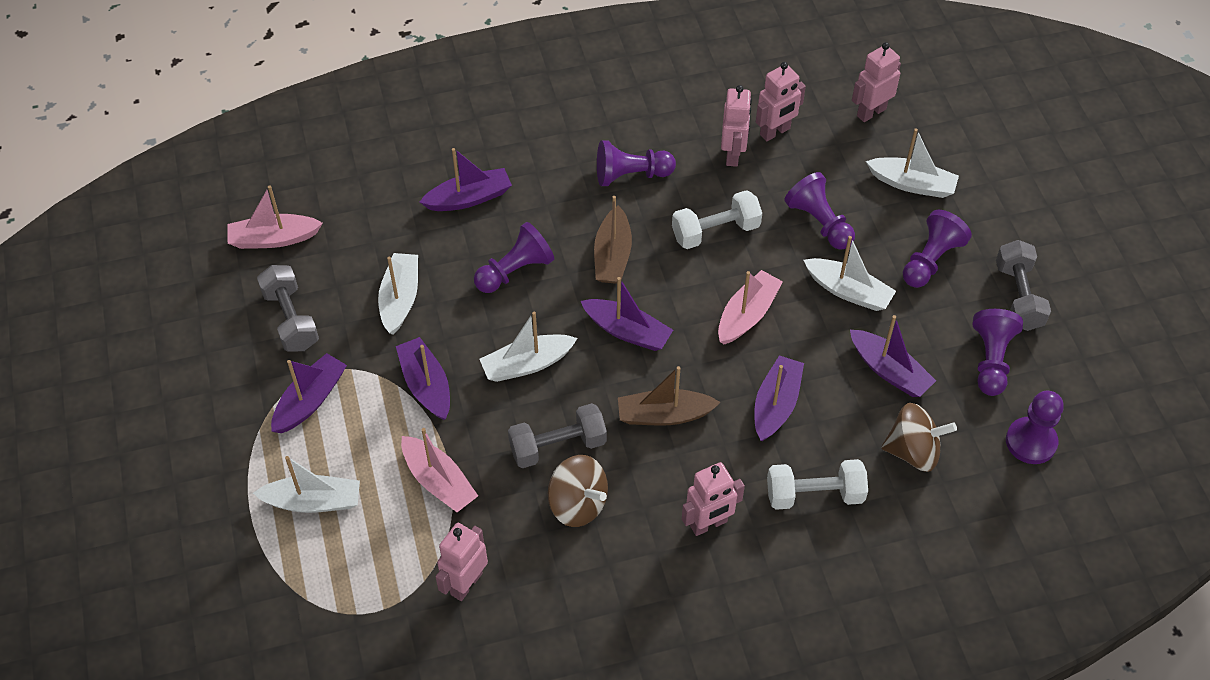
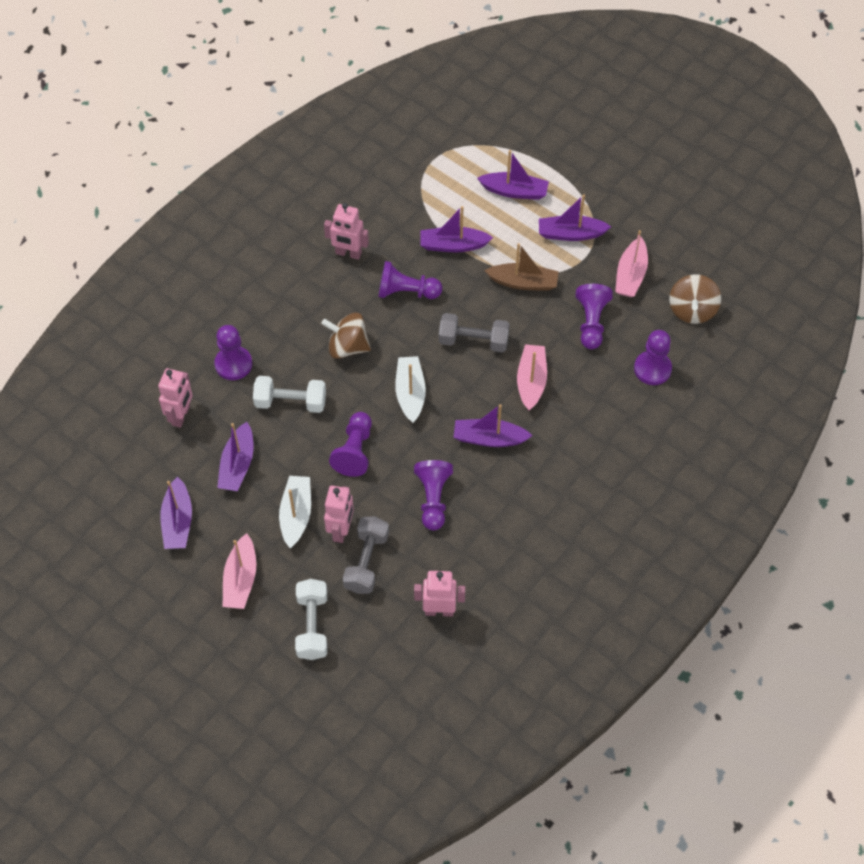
brown boat: 2 -> 1
grey dumbbell: 3 -> 2
pink robot: 5 -> 4
white boat: 5 -> 2

